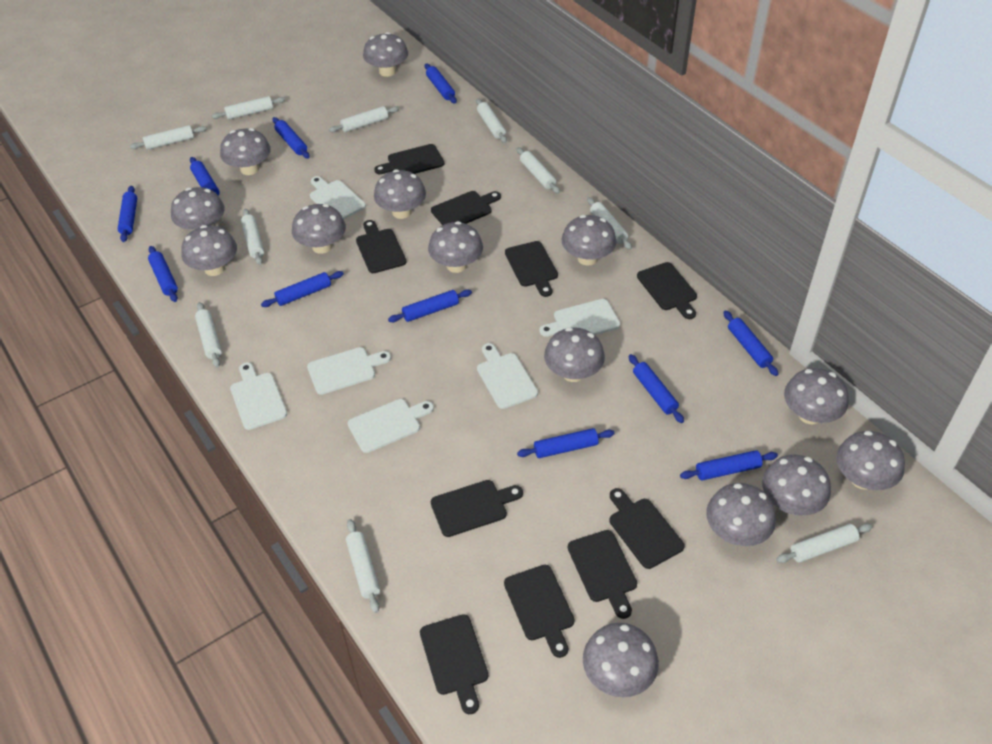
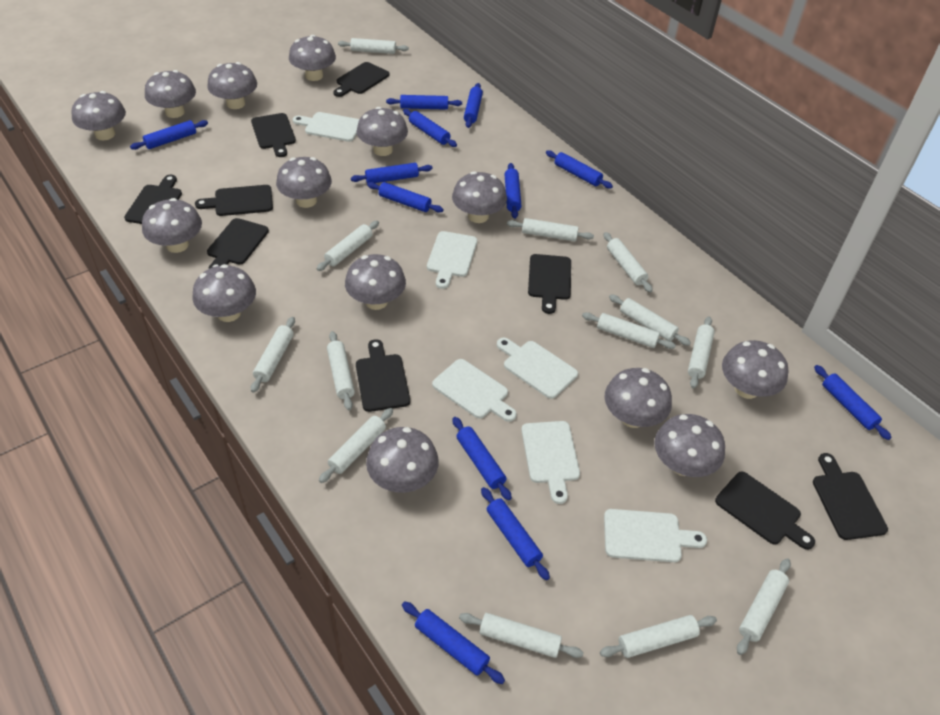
black cutting board: 10 -> 9
blue rolling pin: 11 -> 12
white rolling pin: 10 -> 13

